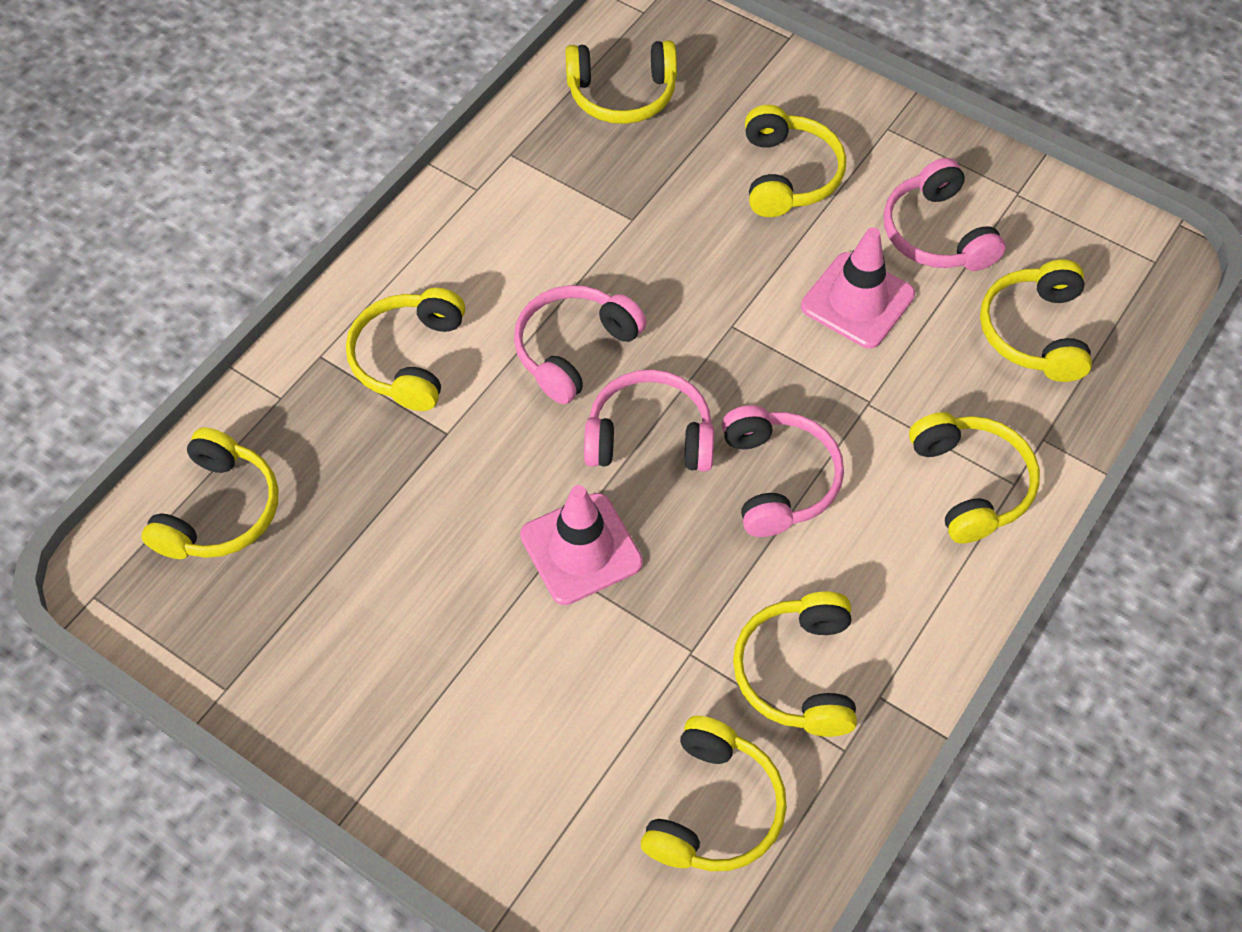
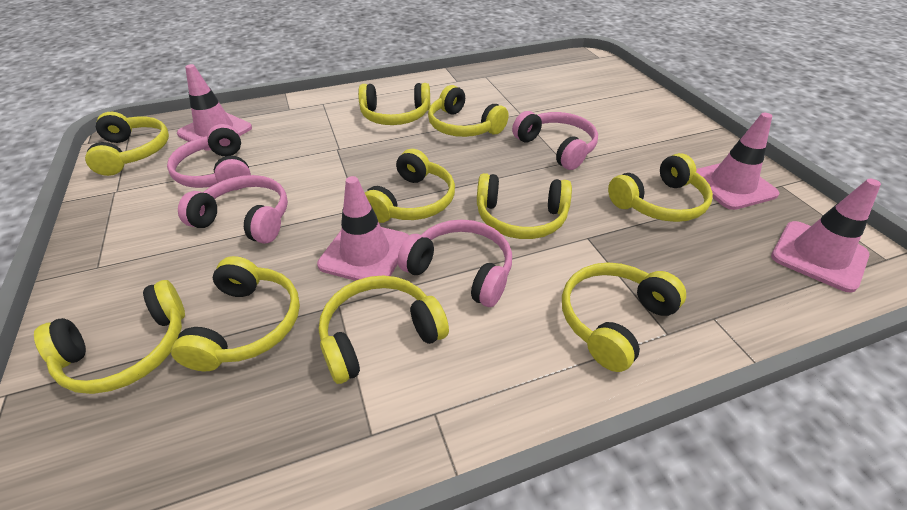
pink traffic cone: 2 -> 4
yellow headphones: 8 -> 10

